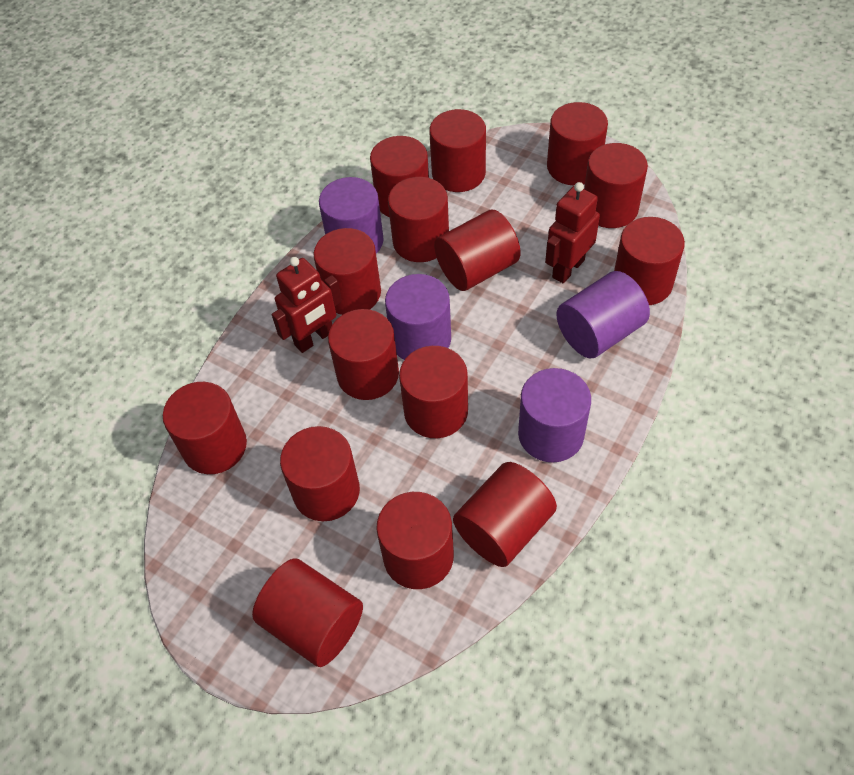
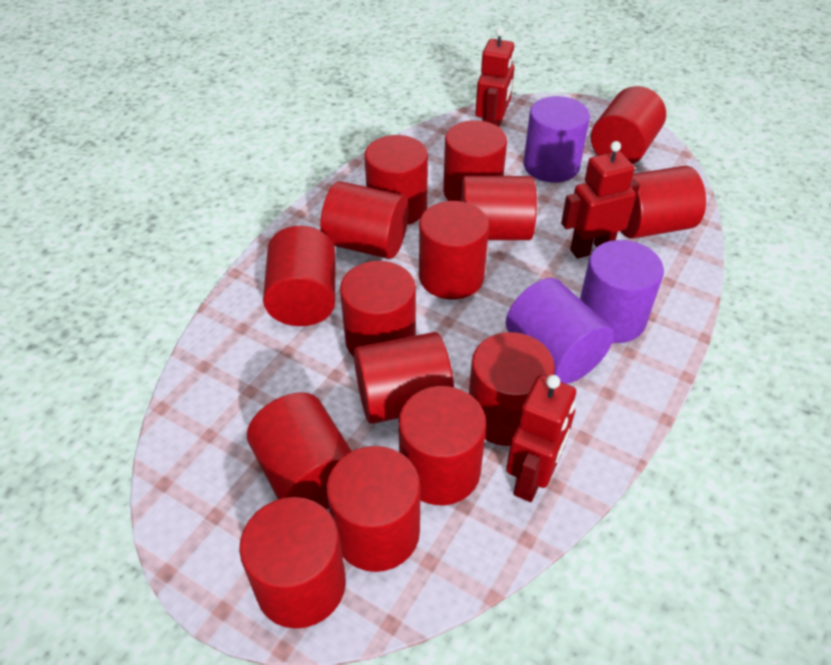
purple cylinder: 4 -> 3
red robot: 2 -> 3

